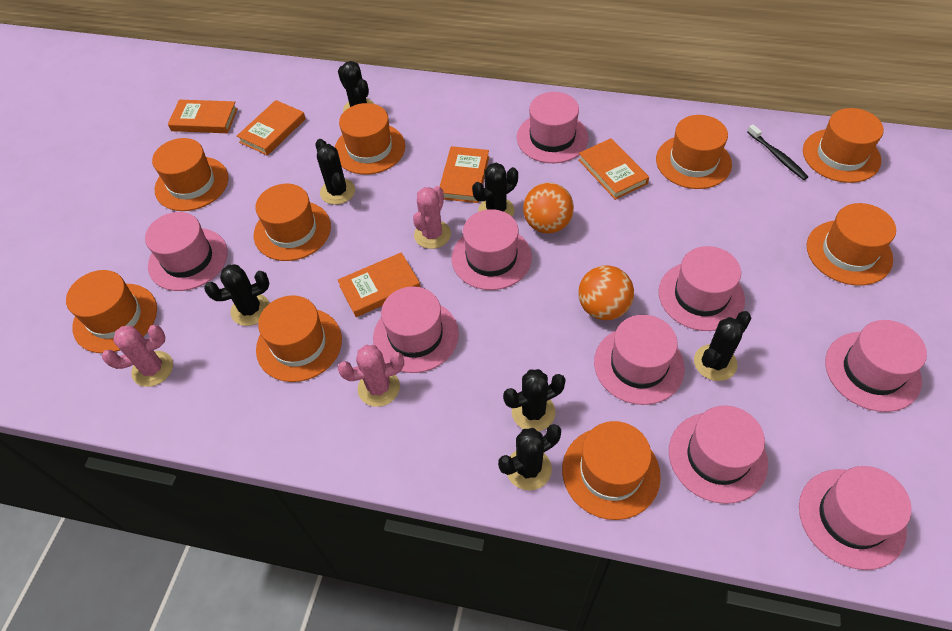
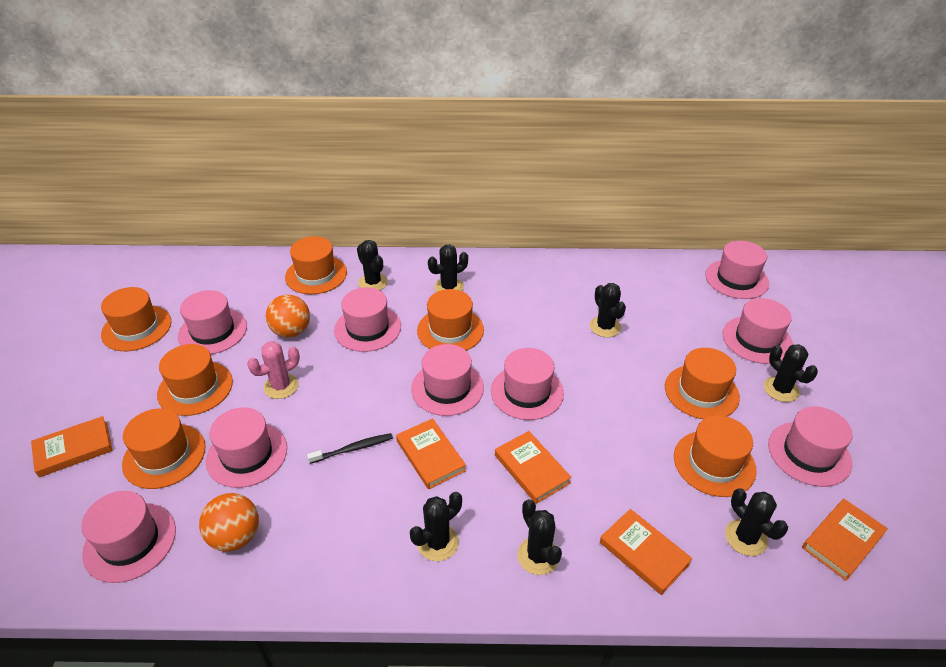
orange hat: 9 -> 7
pink cactus: 3 -> 1

